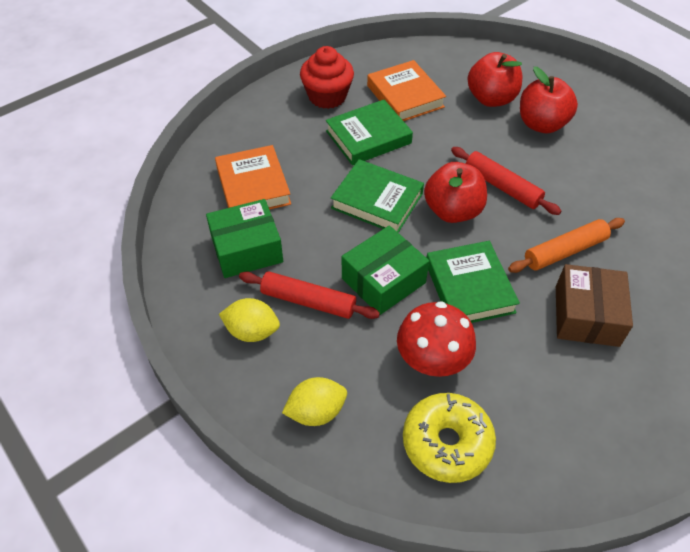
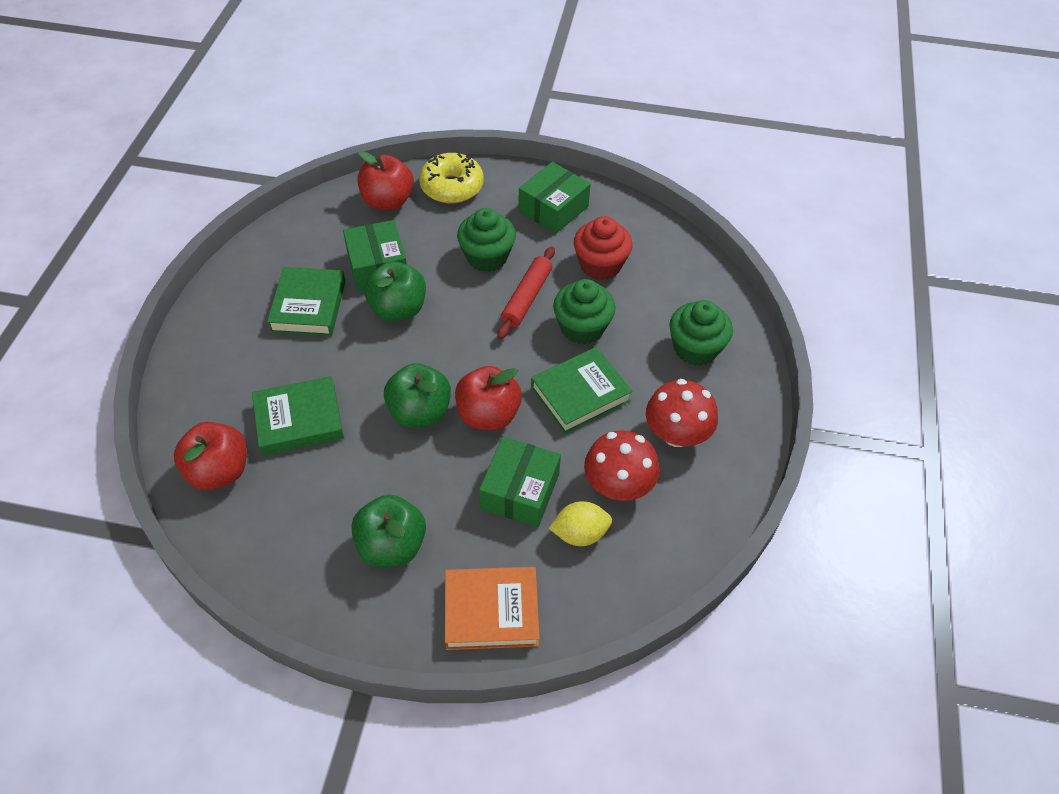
brown box: 1 -> 0
green apple: 0 -> 3
green box: 2 -> 3
green cupcake: 0 -> 3
orange book: 2 -> 1
orange rolling pin: 1 -> 0
red mushroom: 1 -> 2
red rolling pin: 2 -> 1
yellow lemon: 2 -> 1

